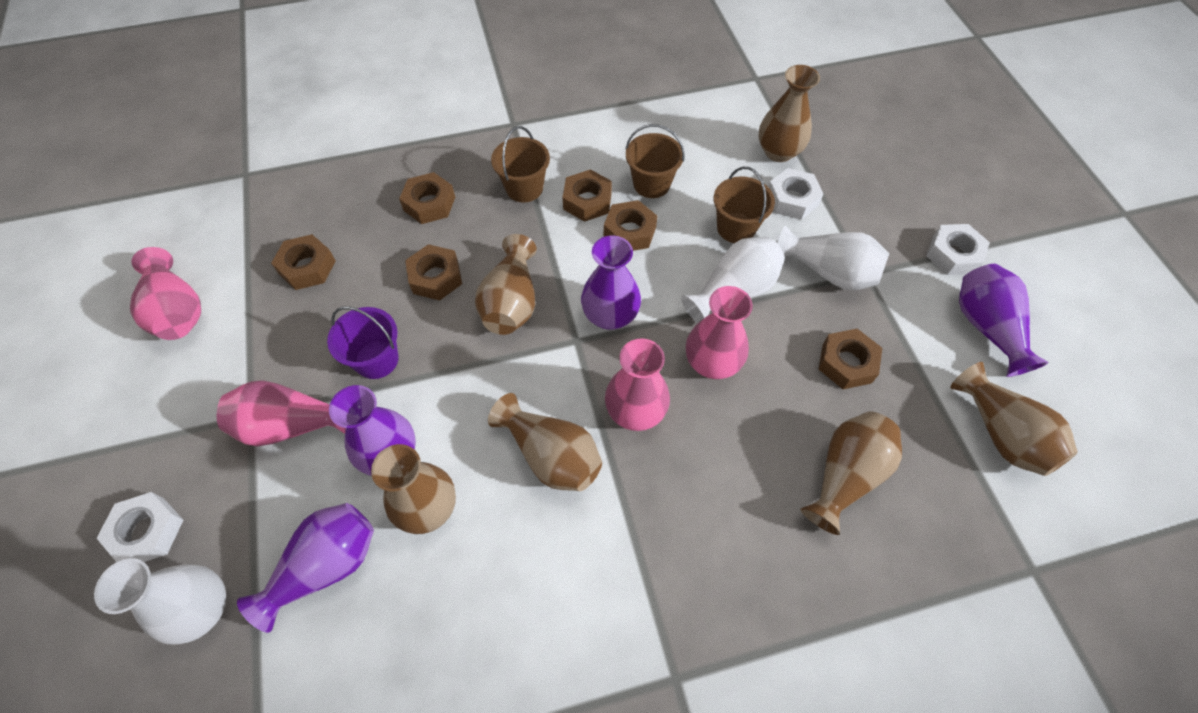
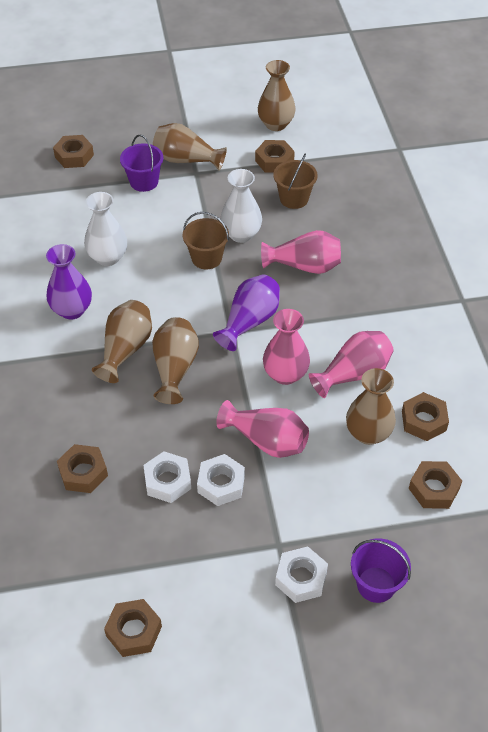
brown bucket: 3 -> 2
brown vase: 6 -> 5
purple bucket: 1 -> 2
purple vase: 4 -> 2
white vase: 3 -> 2

